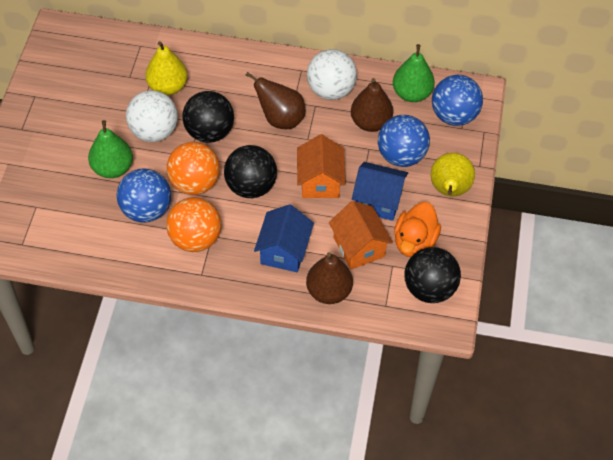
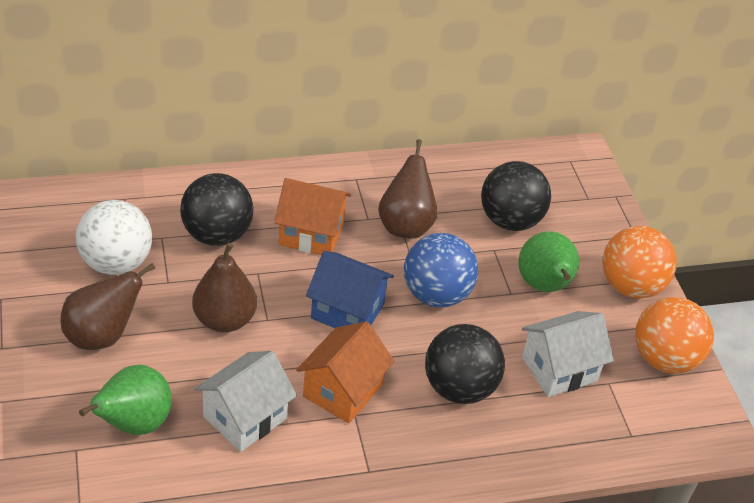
blue ball: 3 -> 1
blue house: 2 -> 1
orange duck: 1 -> 0
white ball: 2 -> 1
white house: 0 -> 2
yellow pear: 2 -> 0

